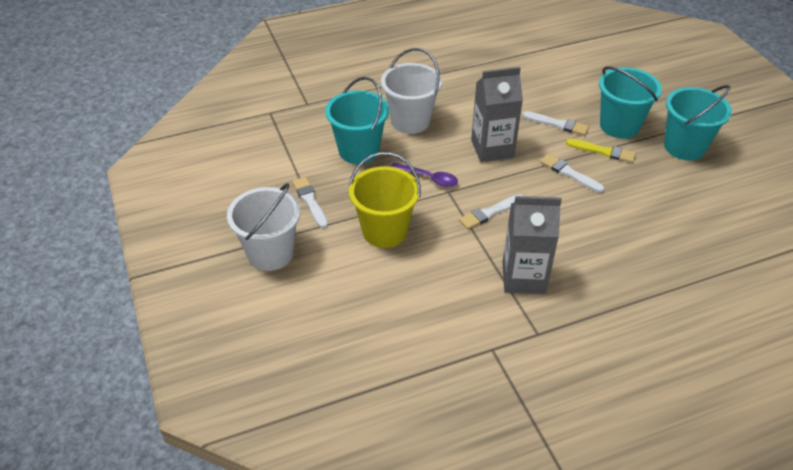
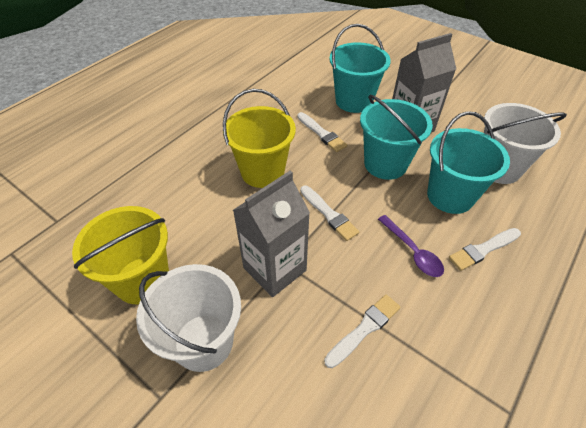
yellow brush: 1 -> 0
yellow bucket: 1 -> 2

